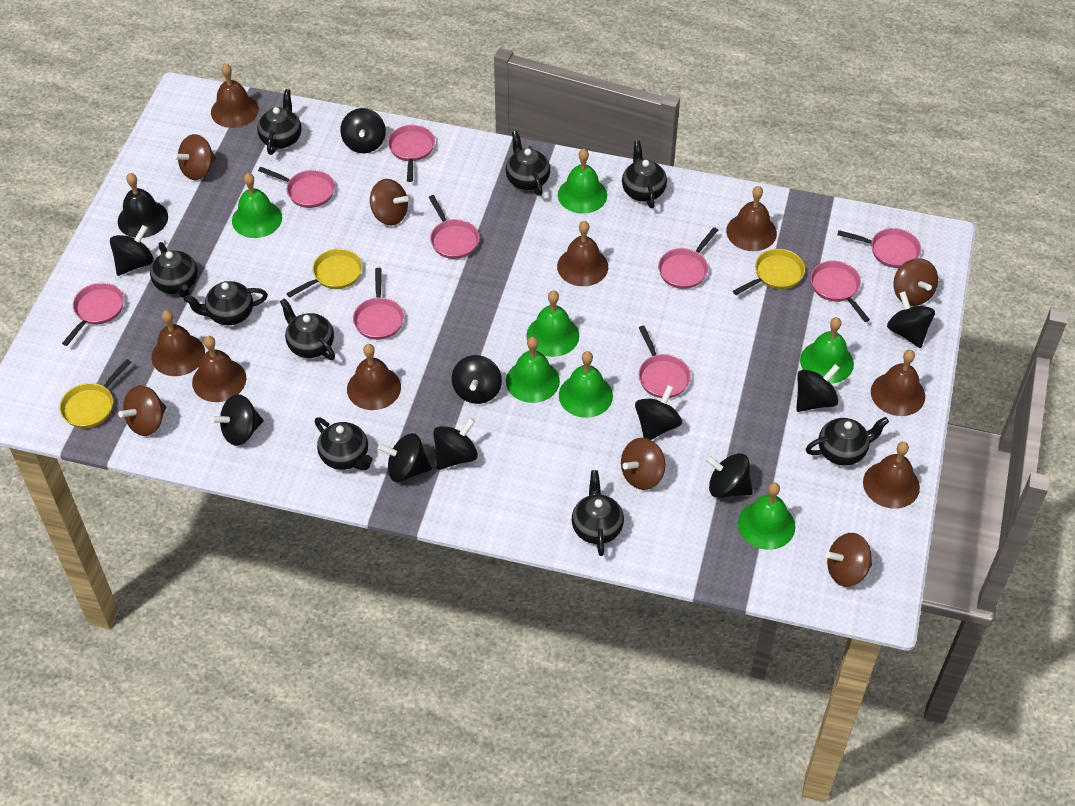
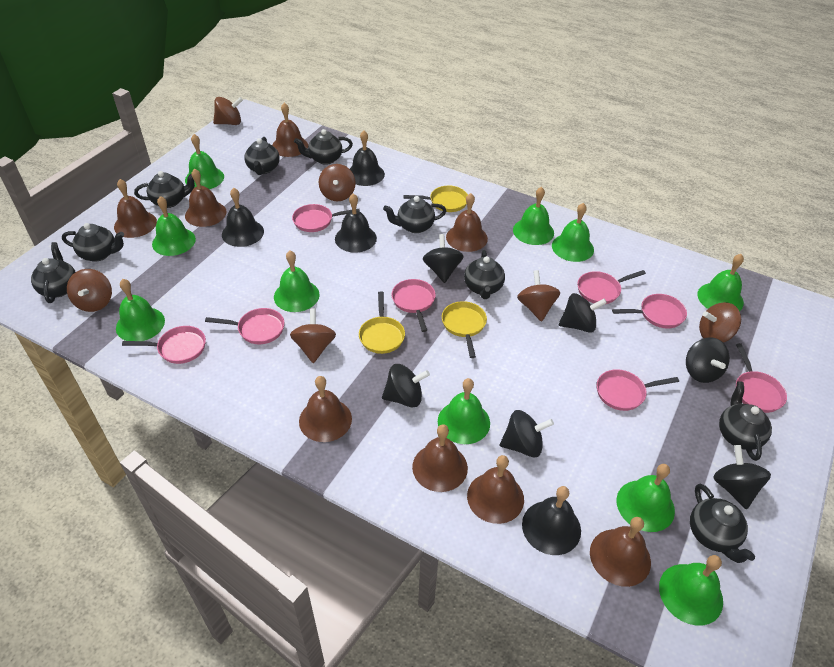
black bell: 1 -> 4
black spinning top: 10 -> 6
green bell: 7 -> 10
pink pan: 9 -> 8

